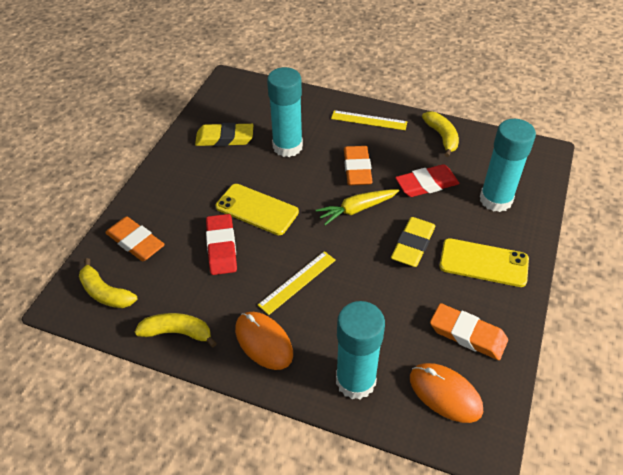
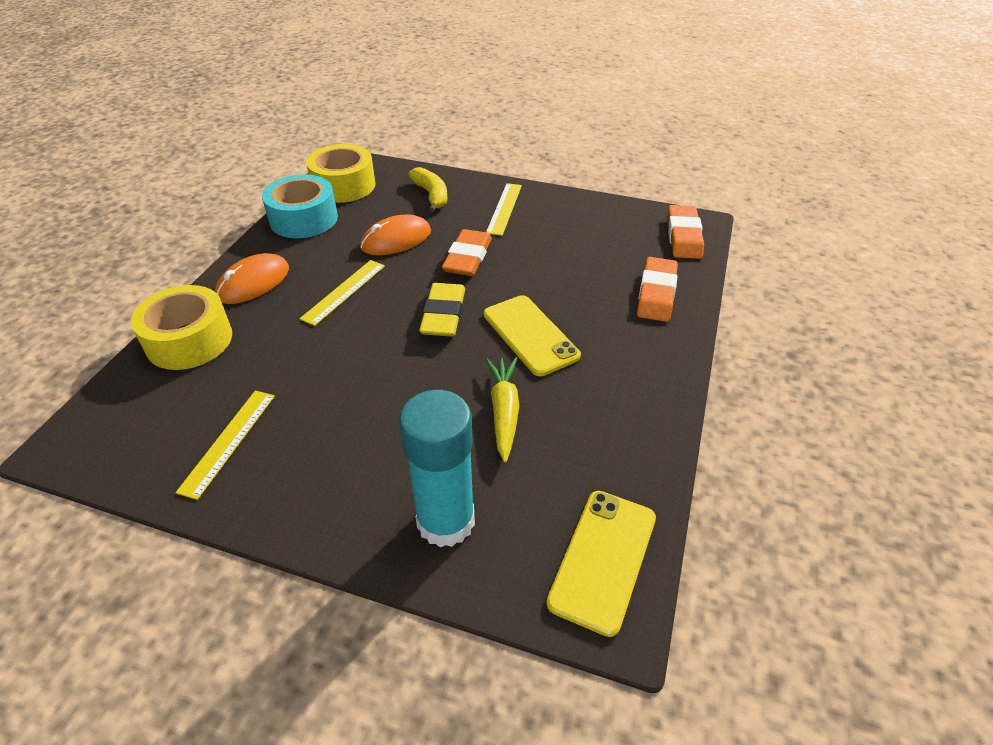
red eraser: 2 -> 0
turquoise glue stick: 3 -> 1
turquoise tape: 0 -> 1
yellow banana: 3 -> 1
yellow eraser: 2 -> 1
yellow ruler: 2 -> 3
yellow tape: 0 -> 2

